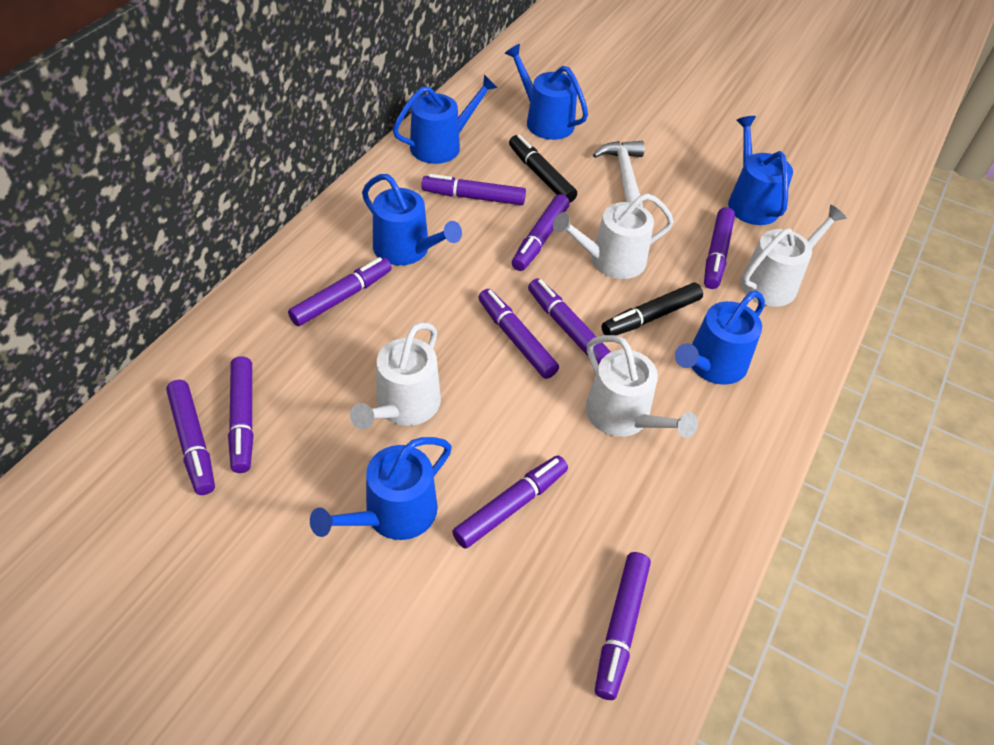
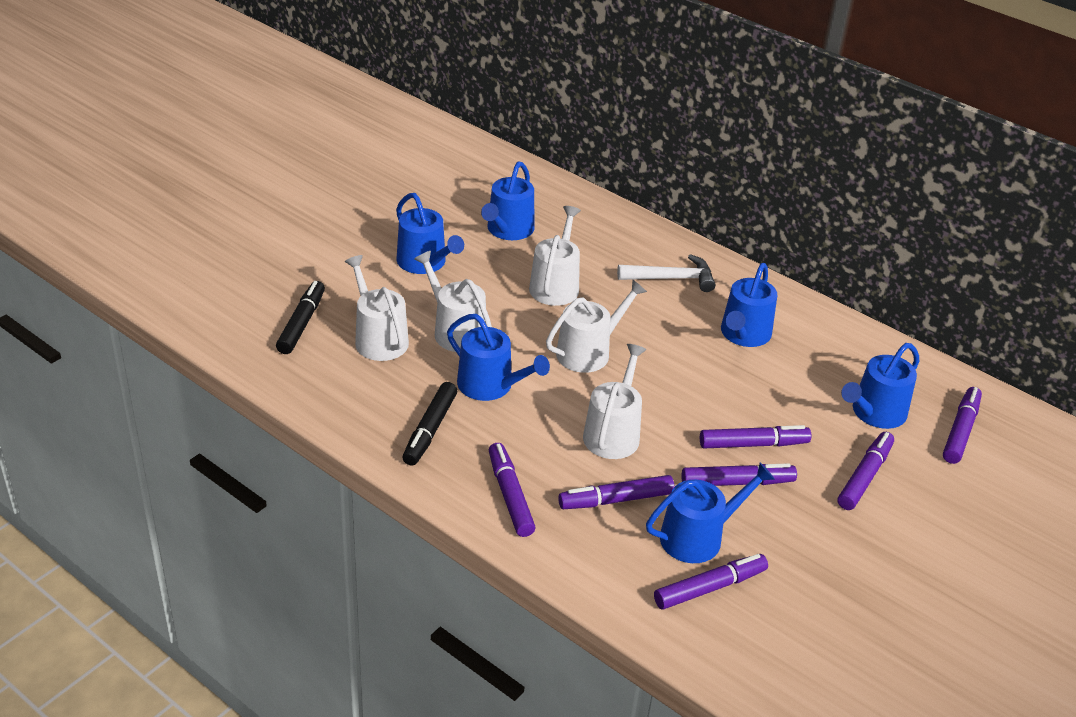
purple marker: 10 -> 7
white watering can: 4 -> 5

